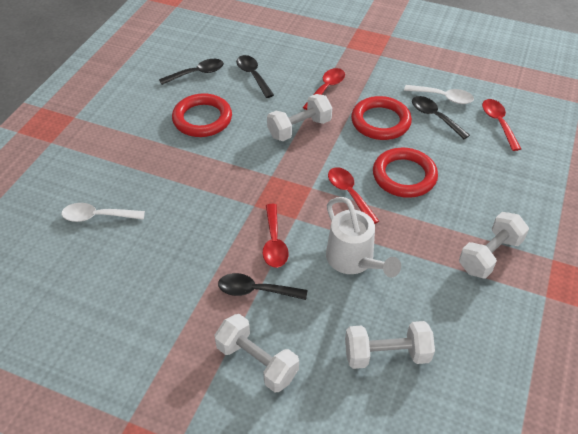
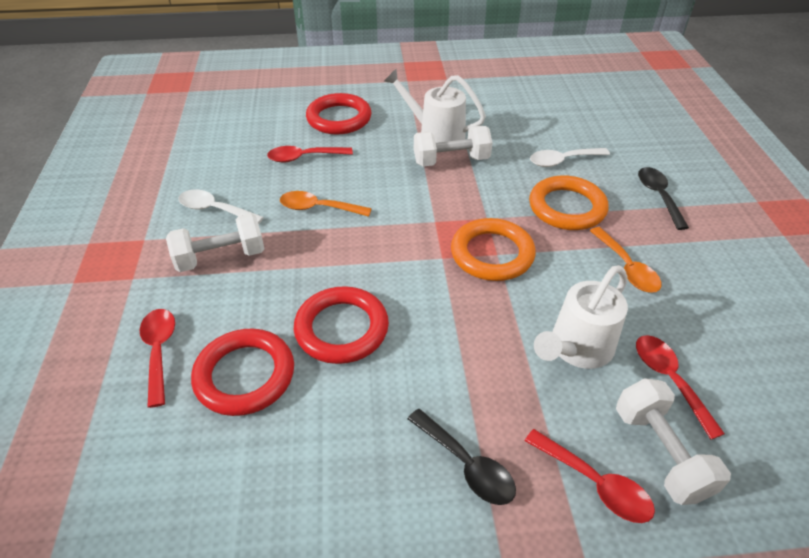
black spoon: 4 -> 2
orange ring: 0 -> 2
orange spoon: 0 -> 2
white dumbbell: 4 -> 3
white watering can: 1 -> 2

